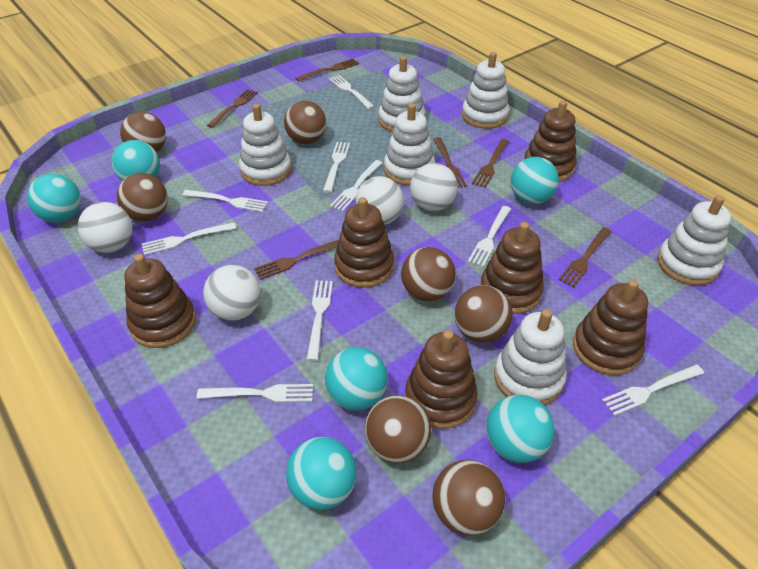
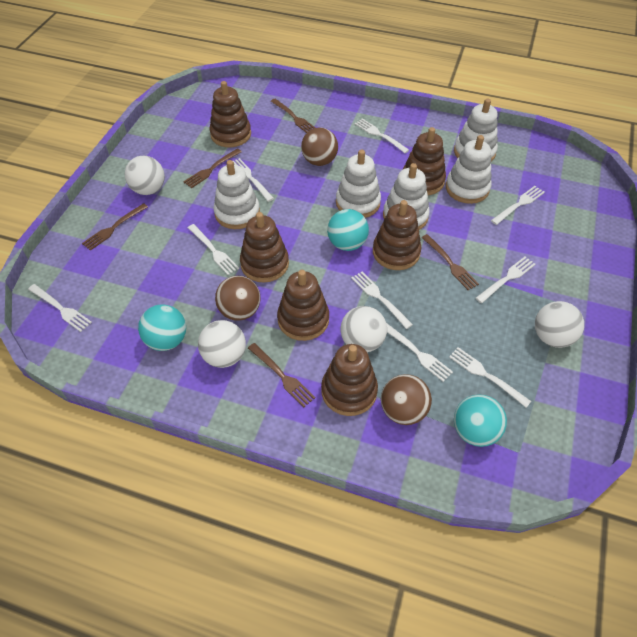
brown ball: 7 -> 3
brown fork: 6 -> 5
turquoise ball: 6 -> 3
white stacking toy: 6 -> 5

